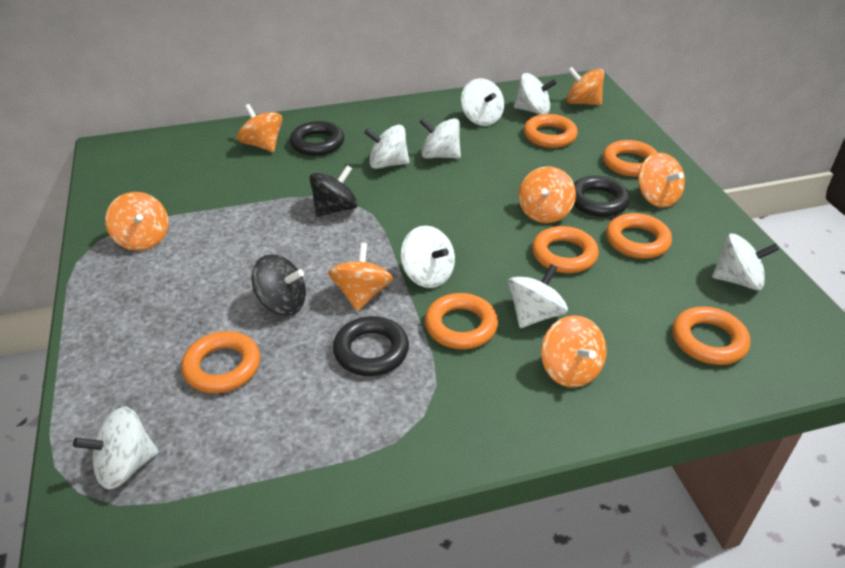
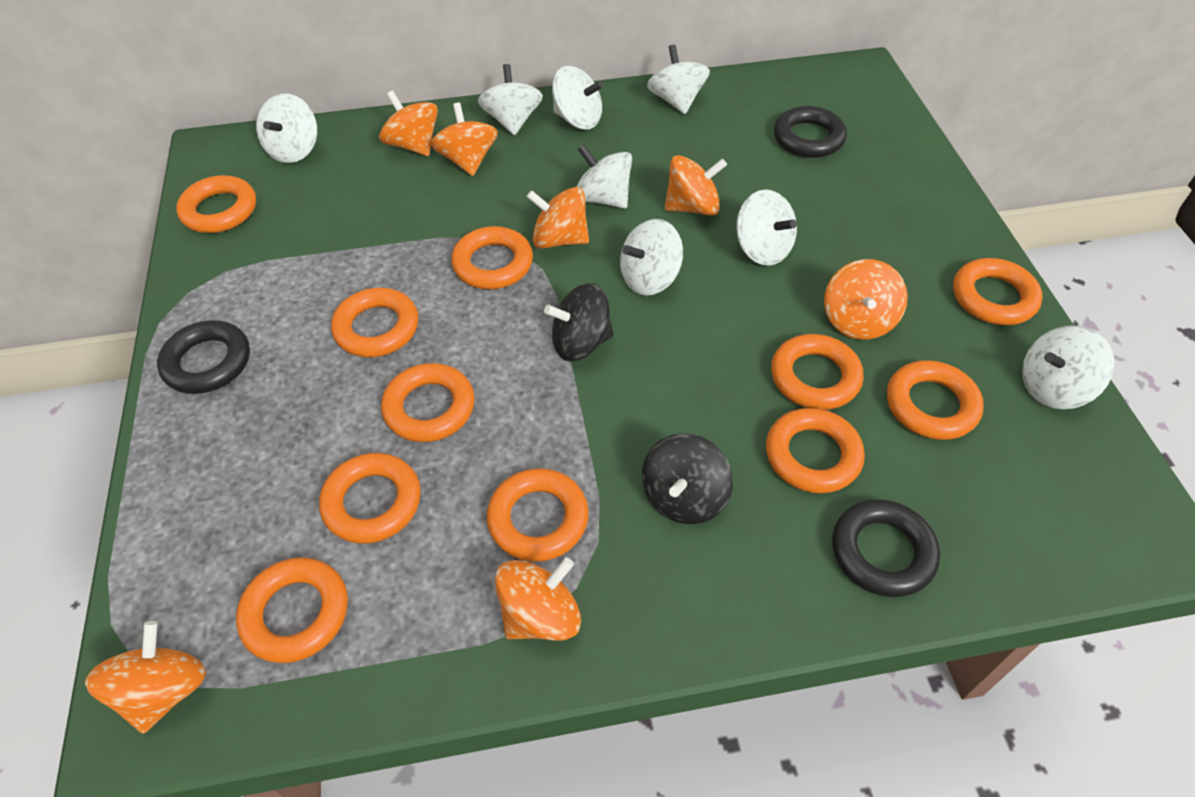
orange ring: 7 -> 11

